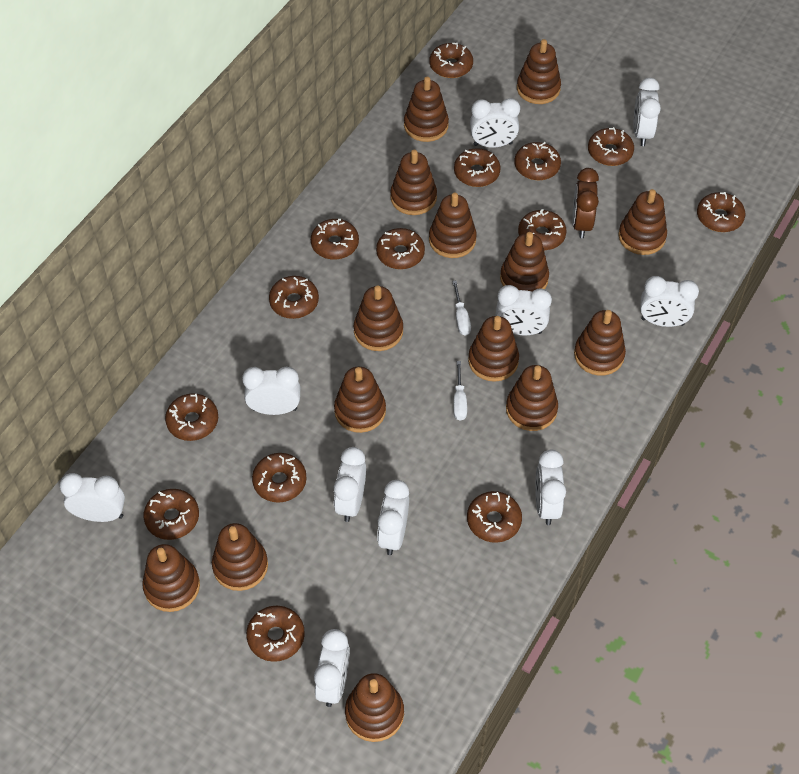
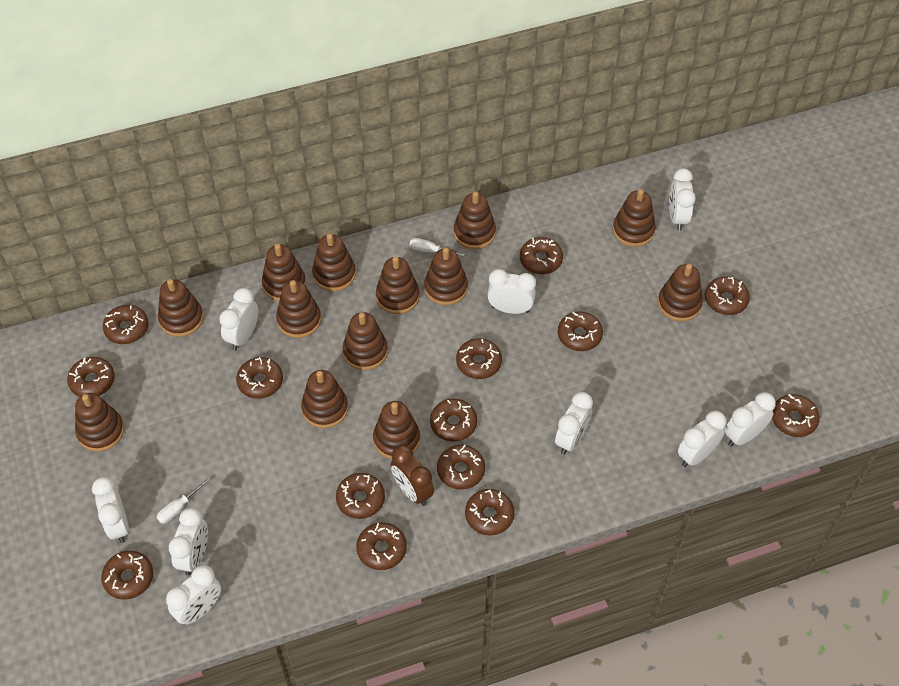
brown stacking toy: 14 -> 13
white clock: 10 -> 9

